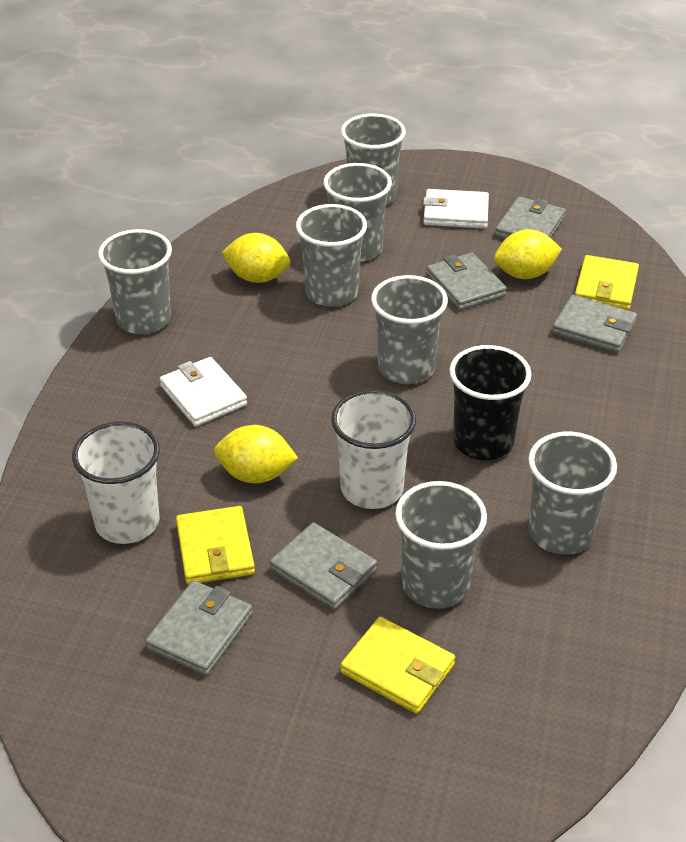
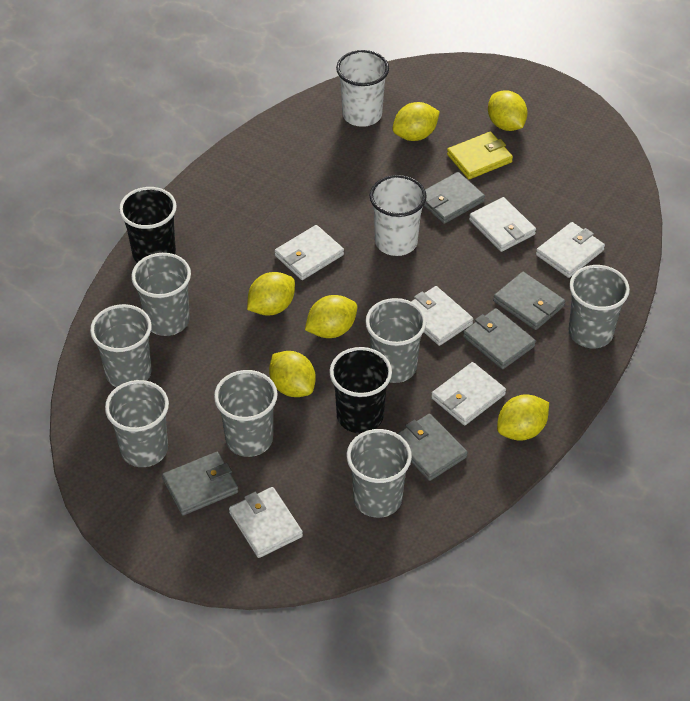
black cup: 1 -> 2
white wallet: 2 -> 6
yellow lemon: 3 -> 6
yellow wallet: 3 -> 1

